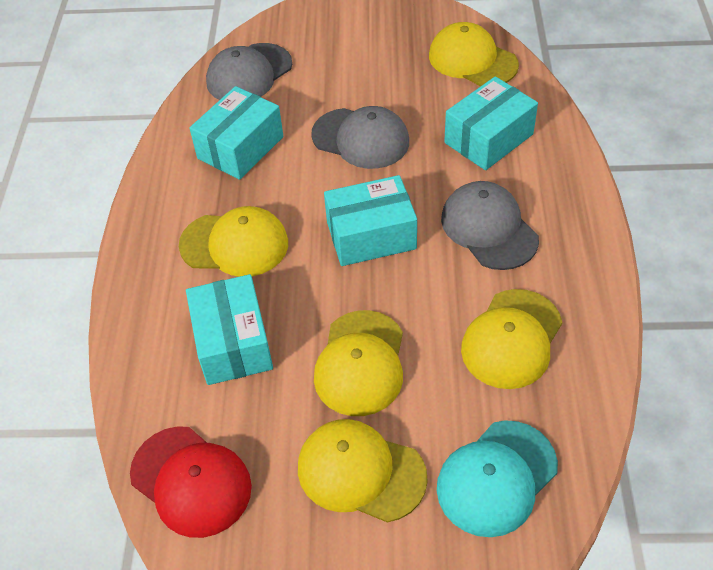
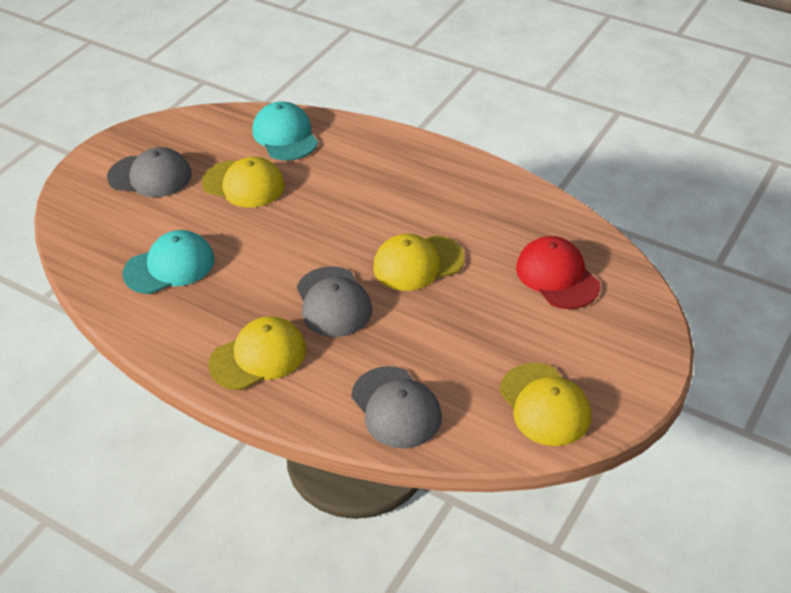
turquoise box: 4 -> 0
turquoise cap: 1 -> 2
yellow cap: 5 -> 4

